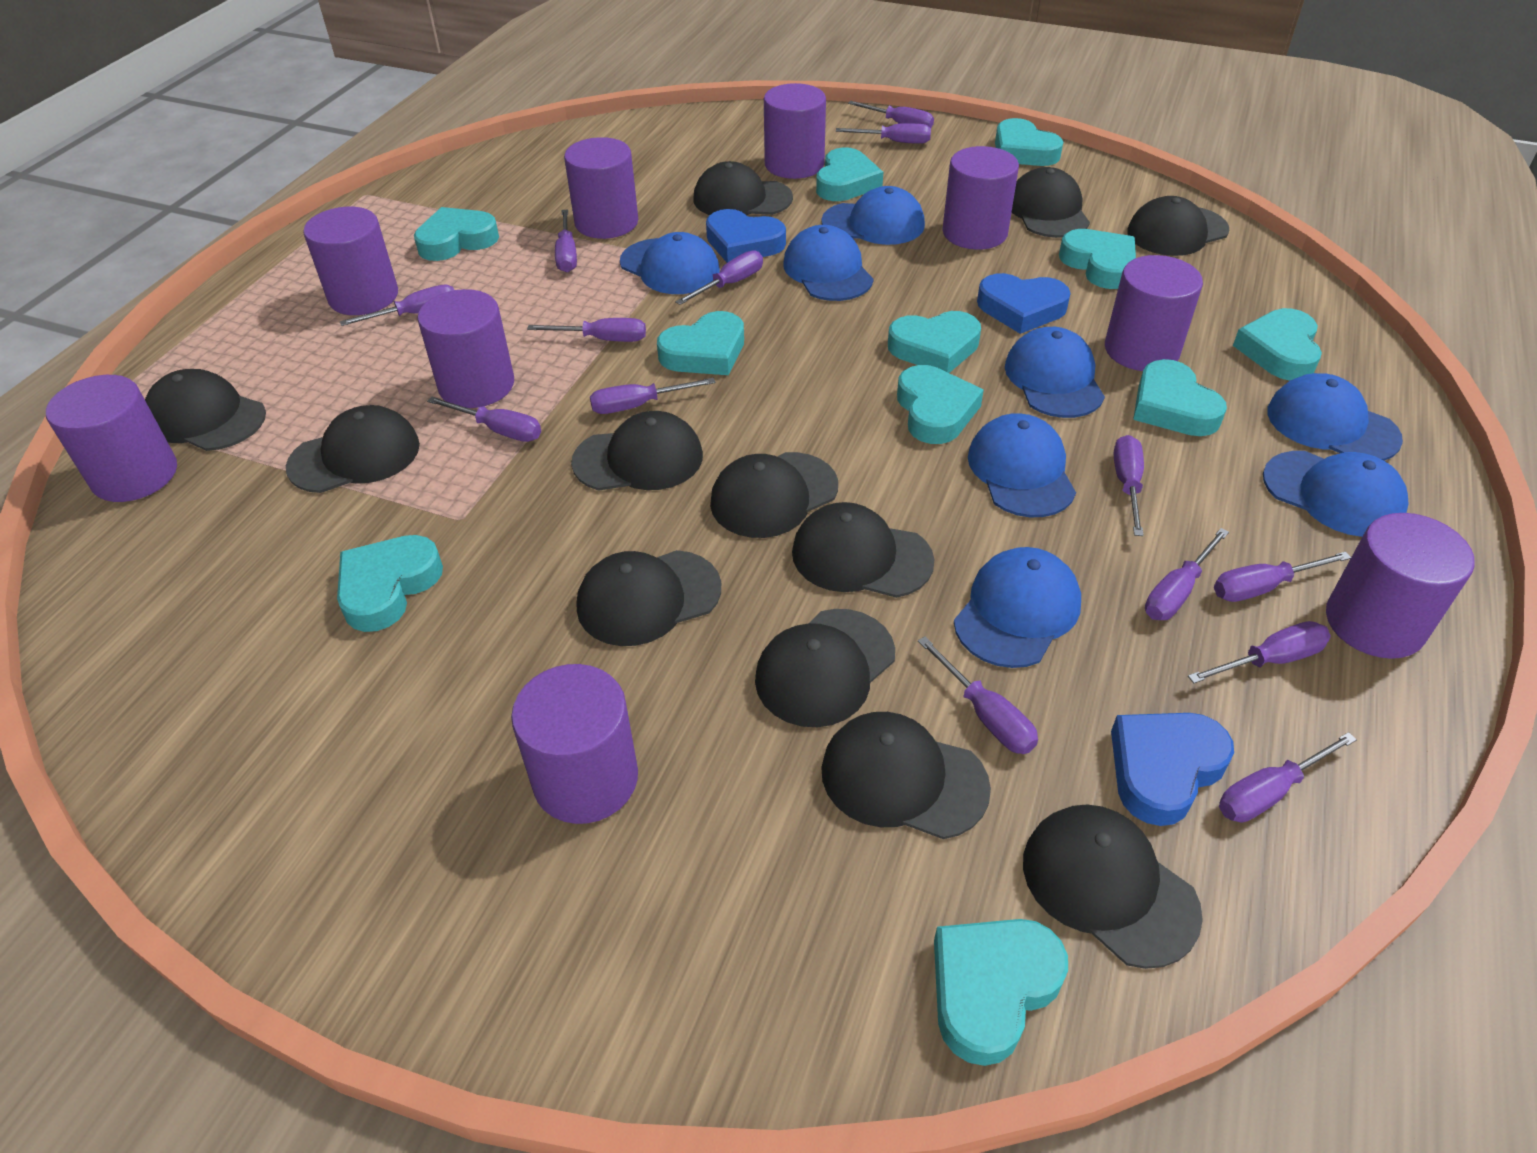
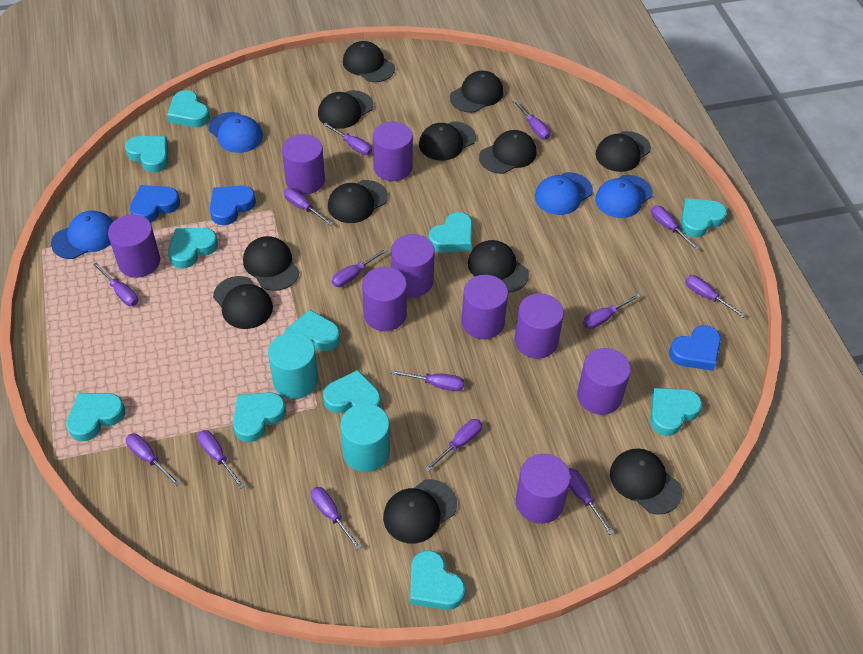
blue cap: 8 -> 4
turquoise cylinder: 0 -> 2

